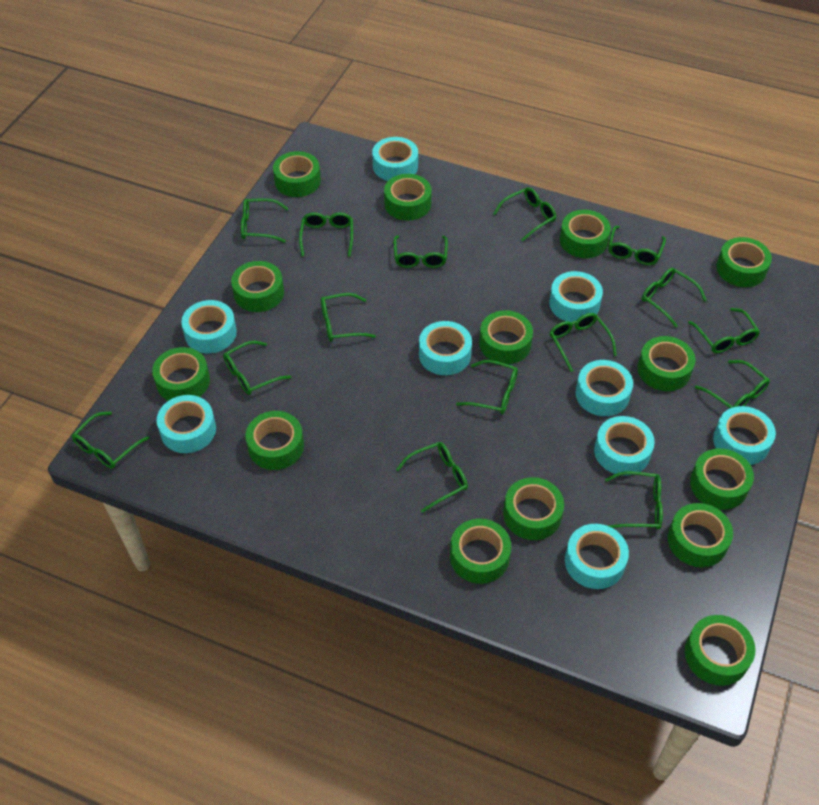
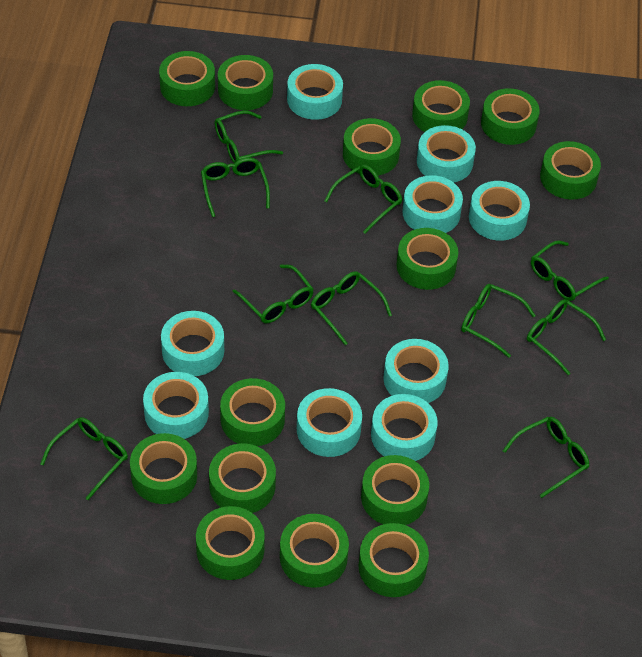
green glasses: 15 -> 10

